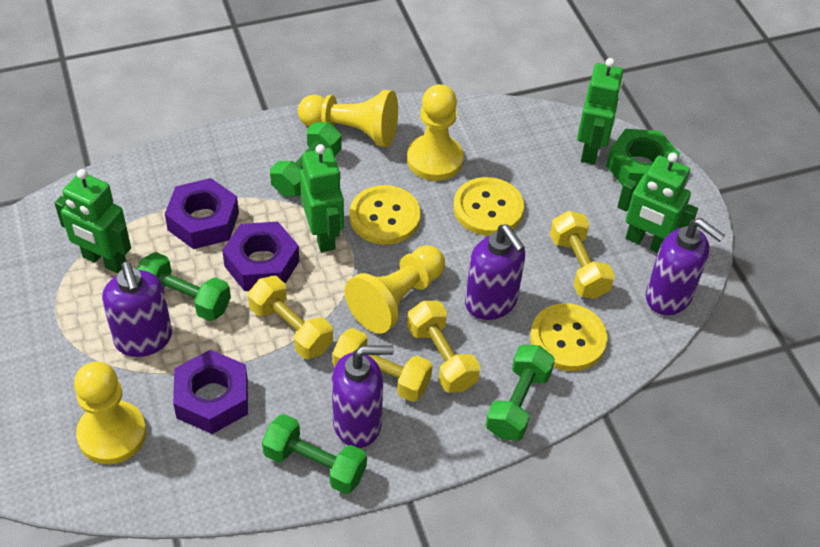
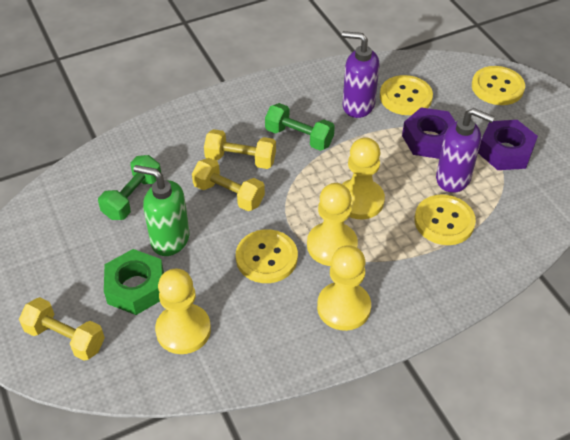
green dumbbell: 4 -> 2
green robot: 4 -> 0
green soap dispenser: 0 -> 1
purple nut: 3 -> 2
purple soap dispenser: 4 -> 2
yellow button: 3 -> 4
yellow dumbbell: 4 -> 3

